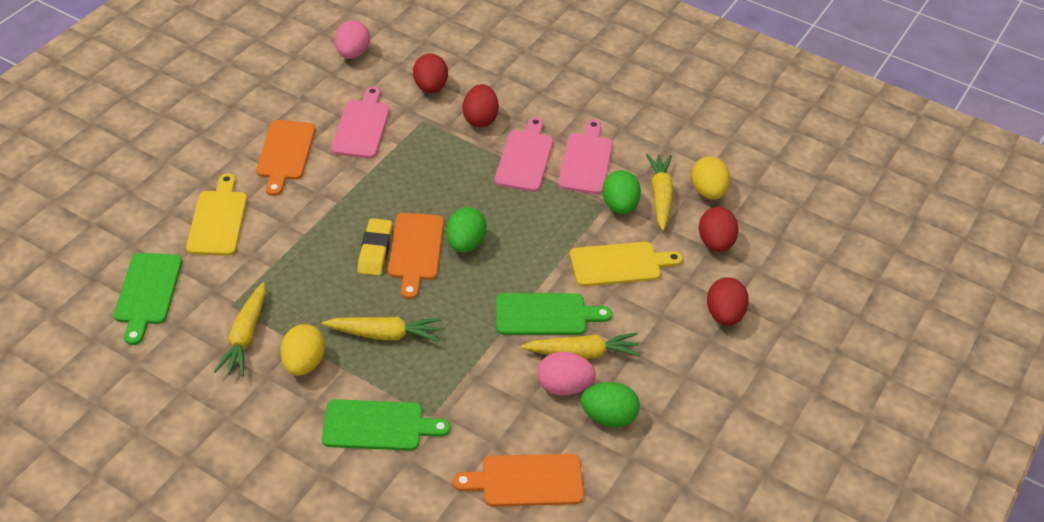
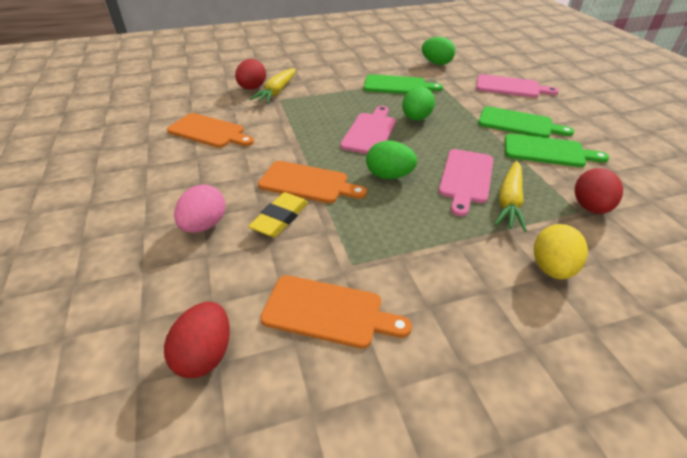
pink egg: 2 -> 1
red egg: 4 -> 3
yellow carrot: 4 -> 2
yellow cutting board: 2 -> 0
yellow egg: 2 -> 1

